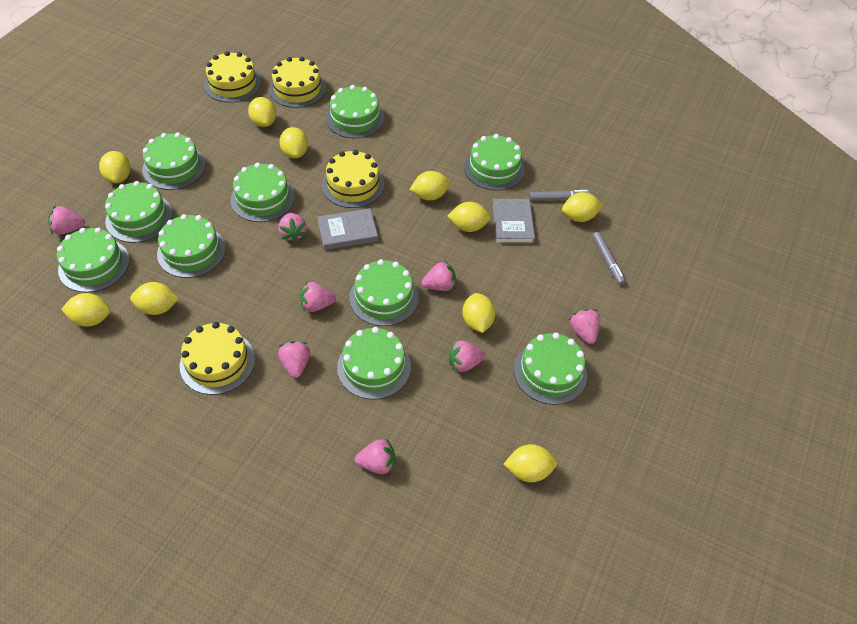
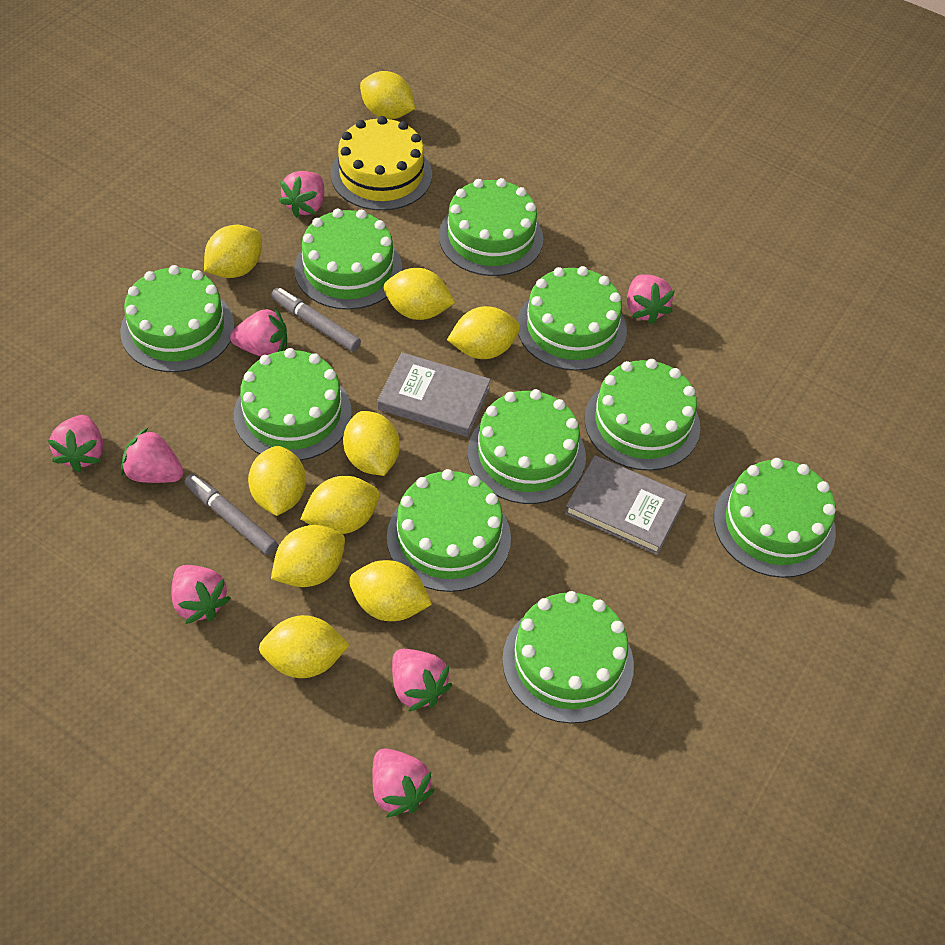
yellow cake: 4 -> 1

